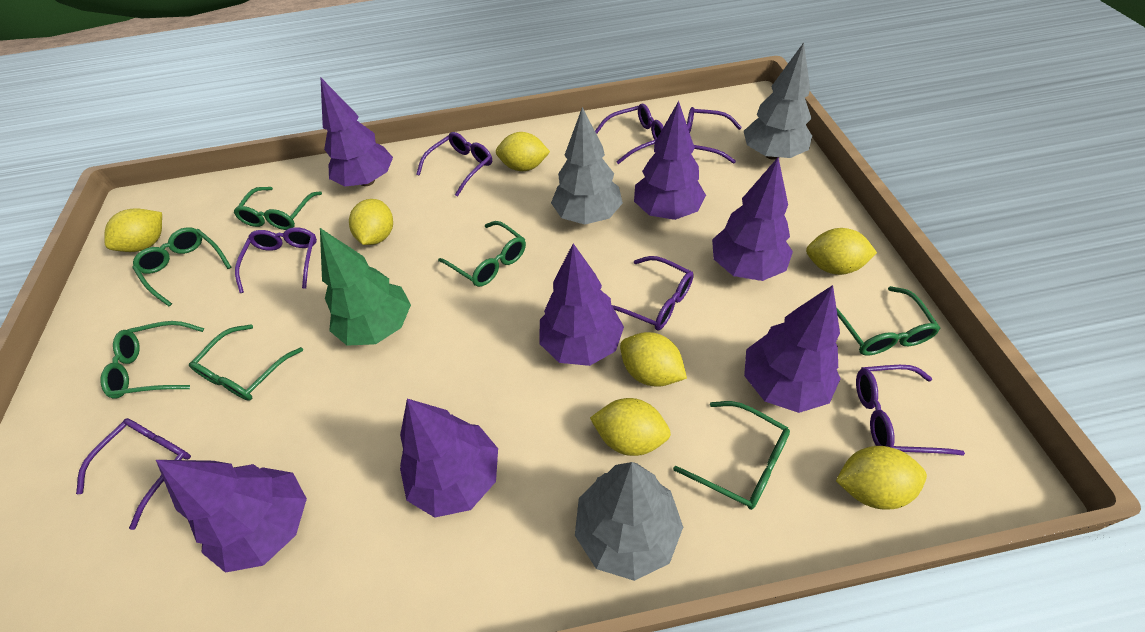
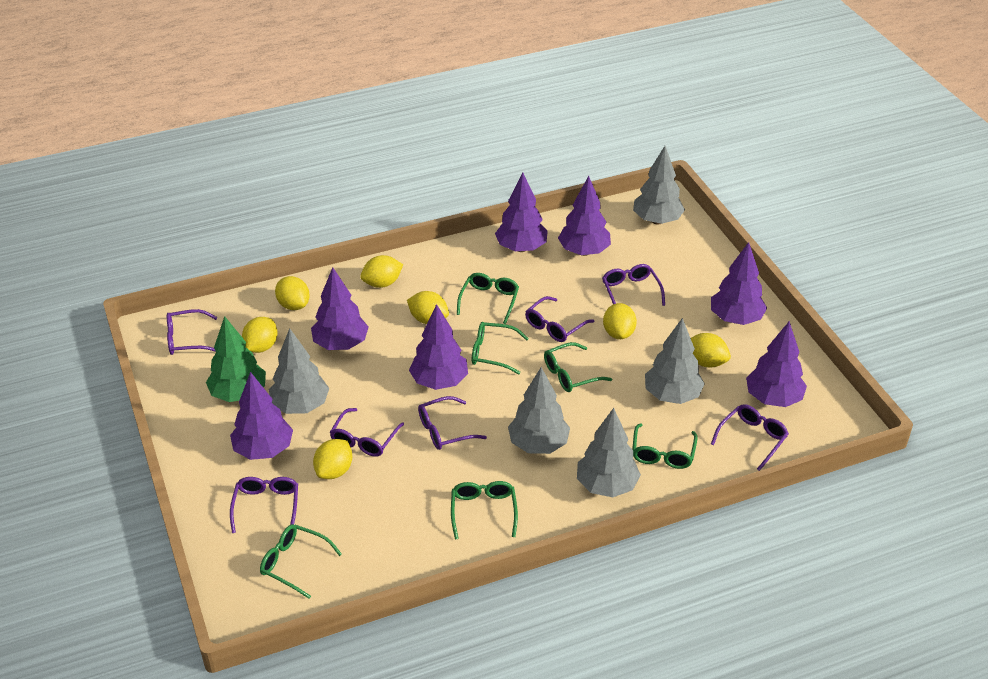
green glasses: 7 -> 6
grey tree: 3 -> 5

